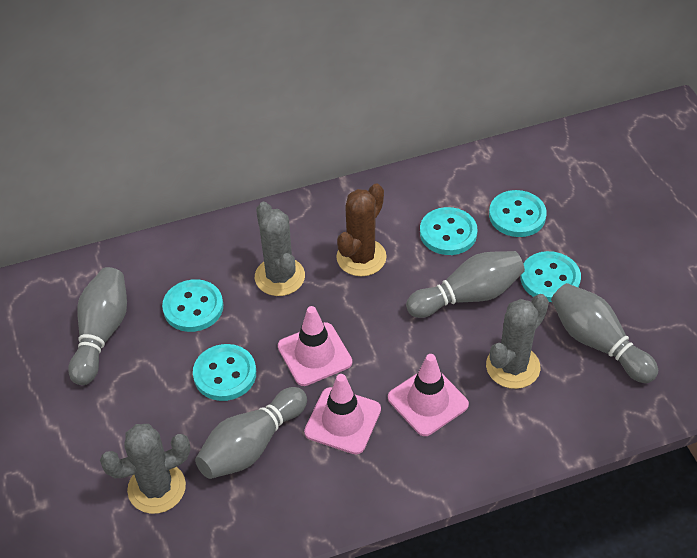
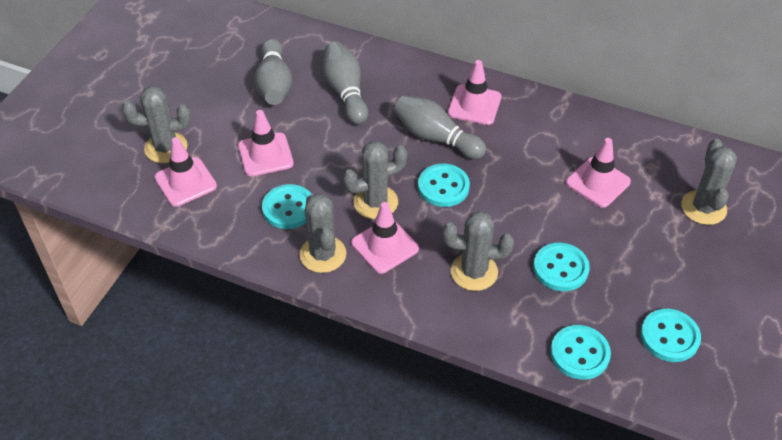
brown cactus: 1 -> 0
grey bowling pin: 4 -> 3
grey cactus: 3 -> 5
pink traffic cone: 3 -> 5

